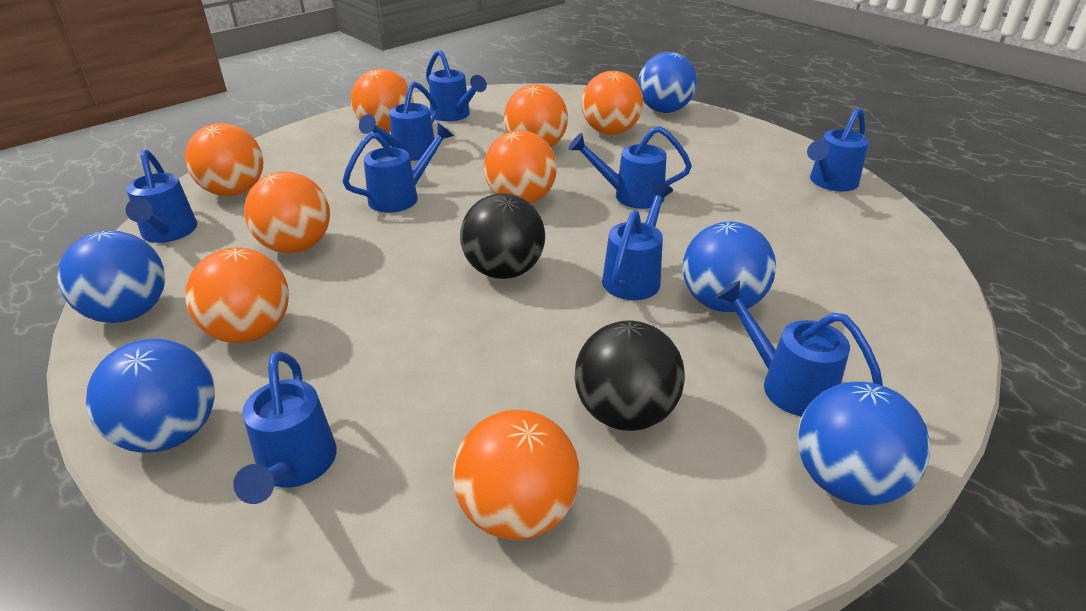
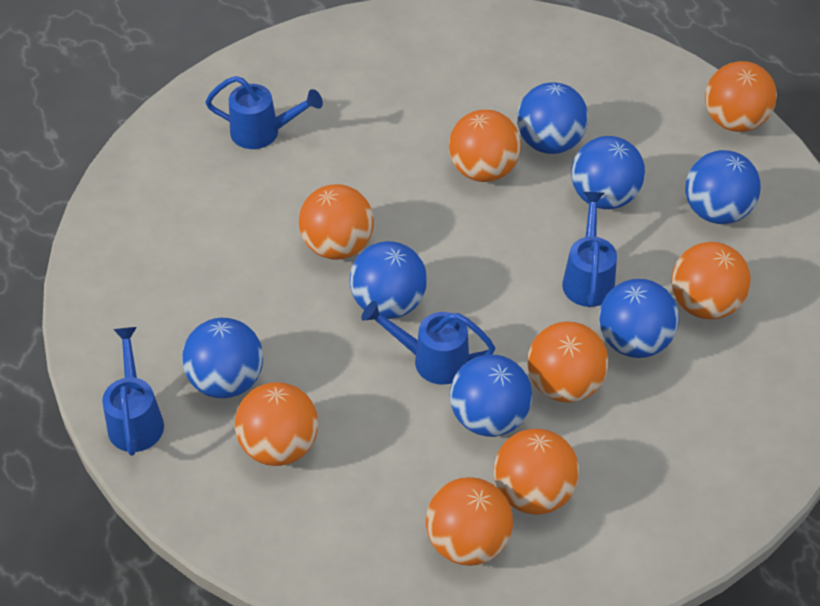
black ball: 2 -> 0
blue ball: 5 -> 7
blue watering can: 9 -> 4

